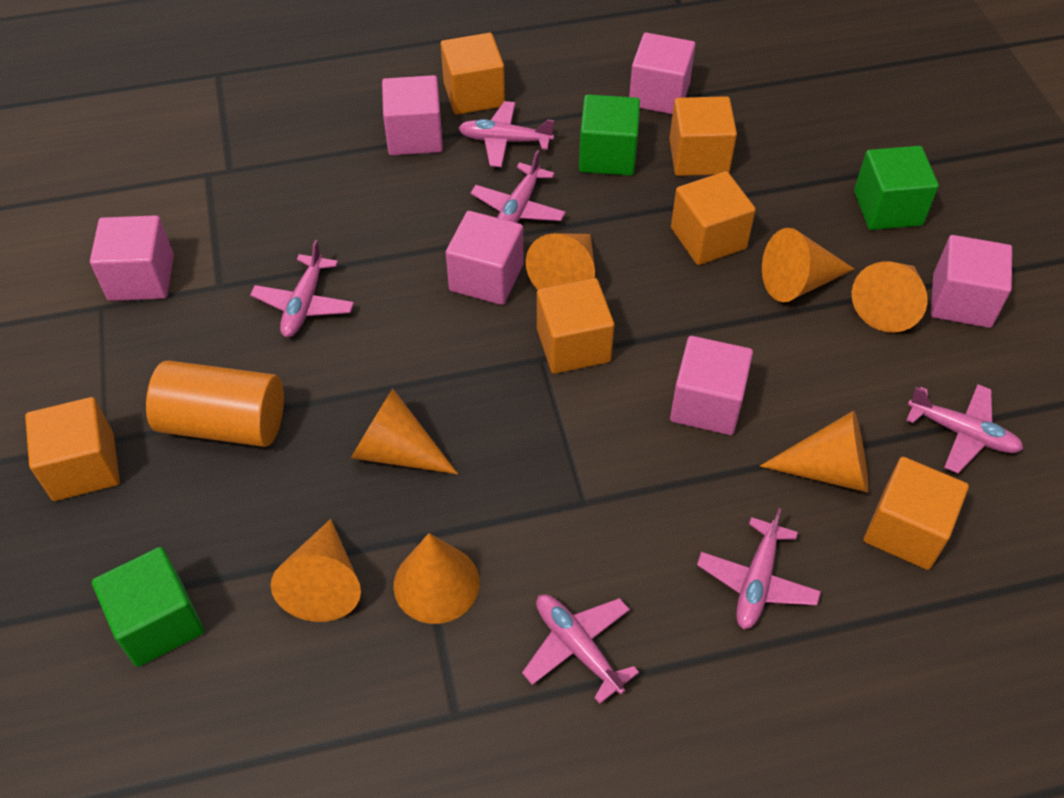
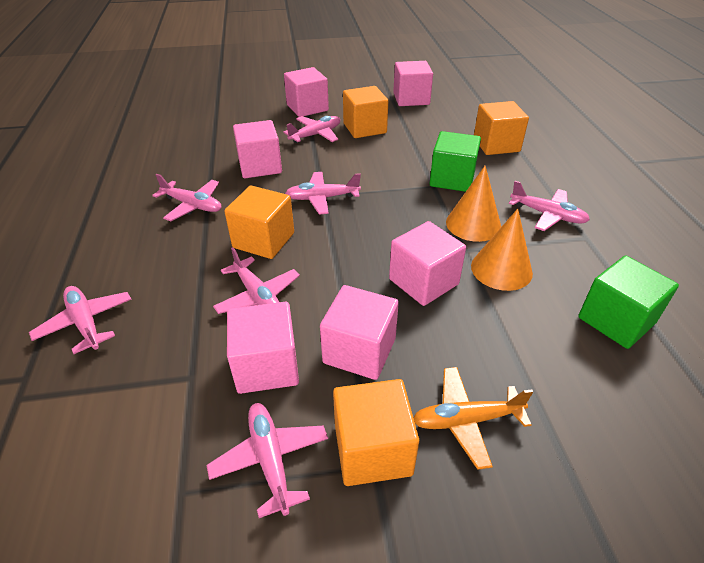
green cube: 3 -> 2
orange cone: 7 -> 2
orange cube: 6 -> 4
orange cylinder: 1 -> 0
orange plane: 0 -> 1
pink plane: 6 -> 7

